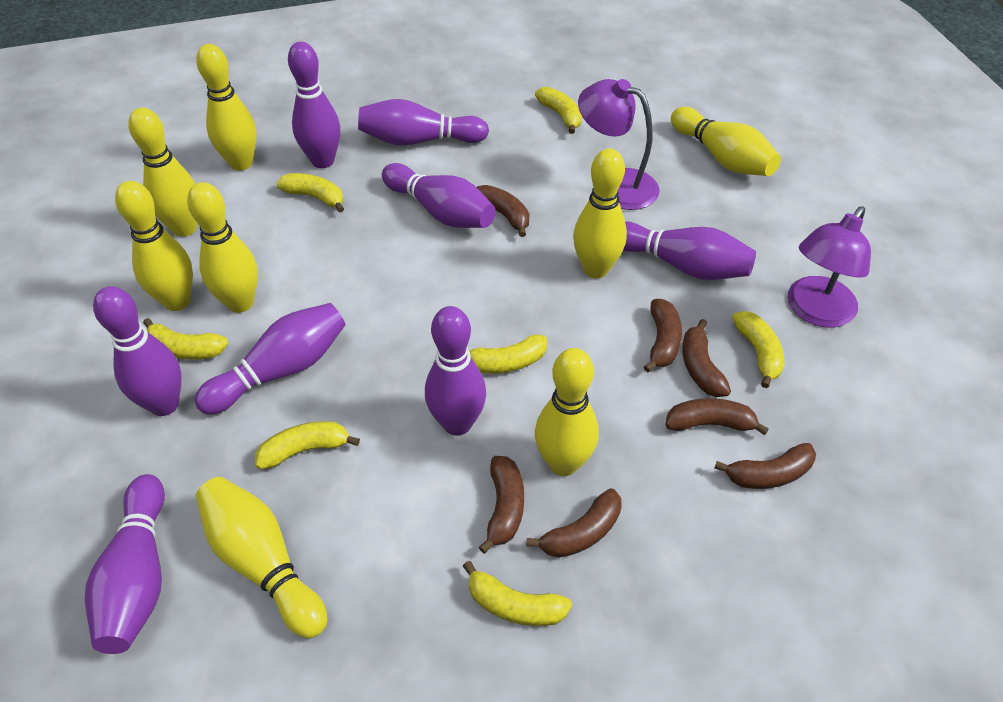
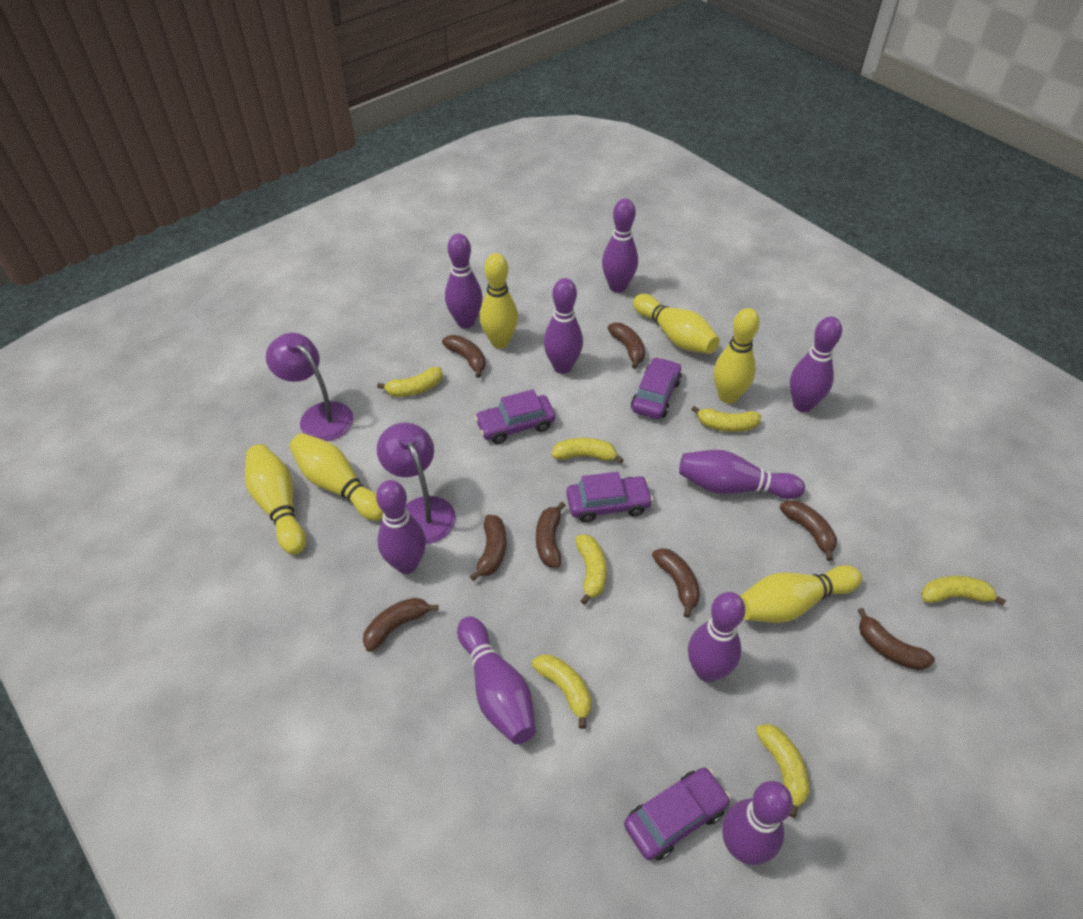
brown banana: 7 -> 8
purple bowling pin: 8 -> 9
purple car: 0 -> 4
yellow bowling pin: 8 -> 6

